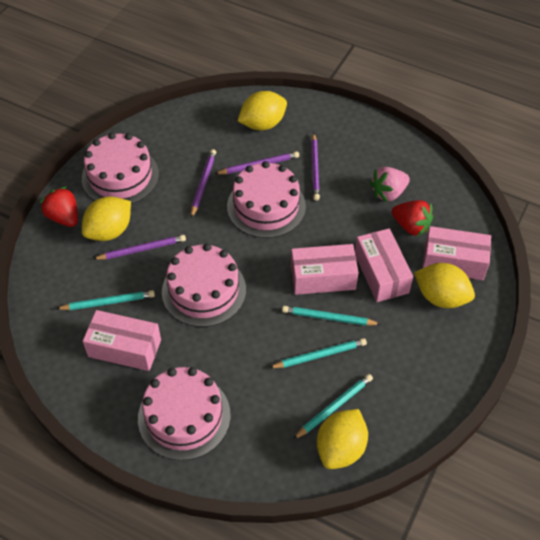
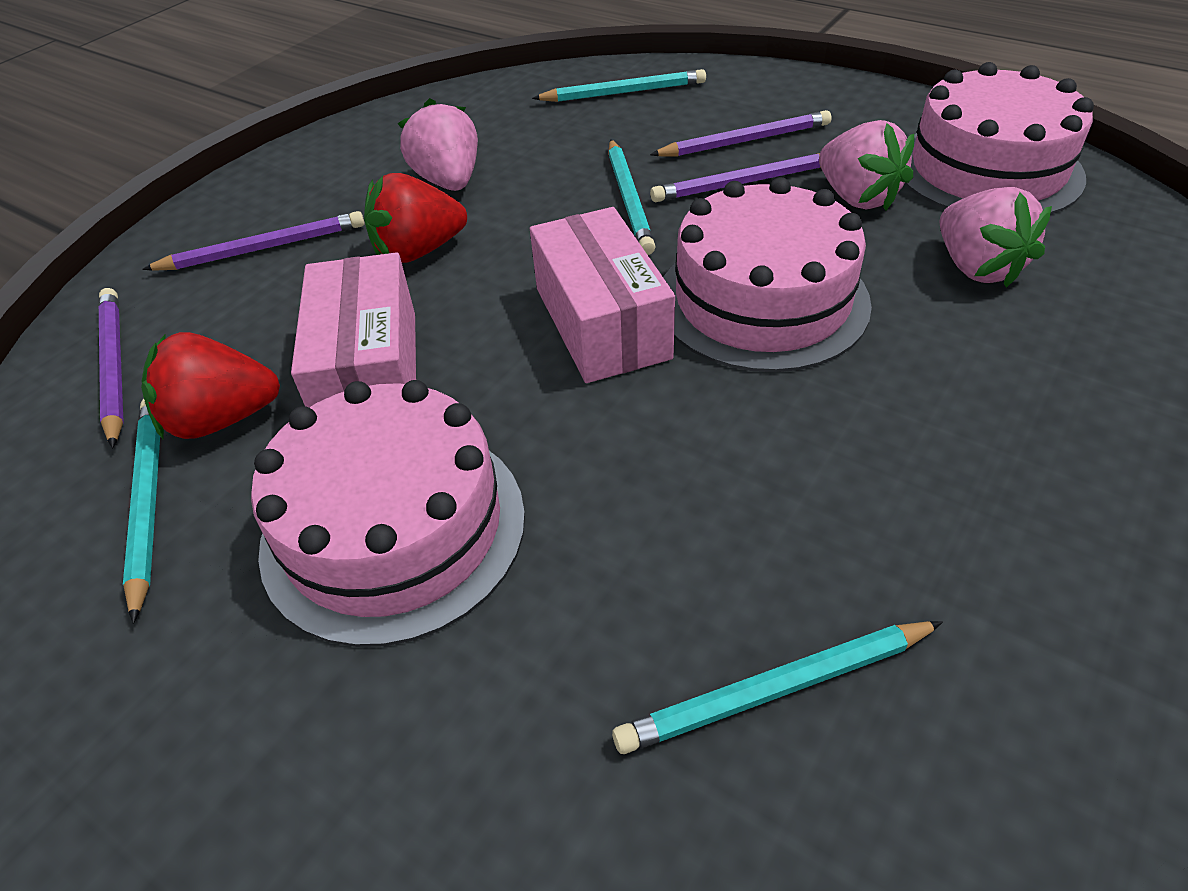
pink box: 4 -> 2
pink cake: 4 -> 3
pink strawberry: 1 -> 3
yellow lemon: 4 -> 0

